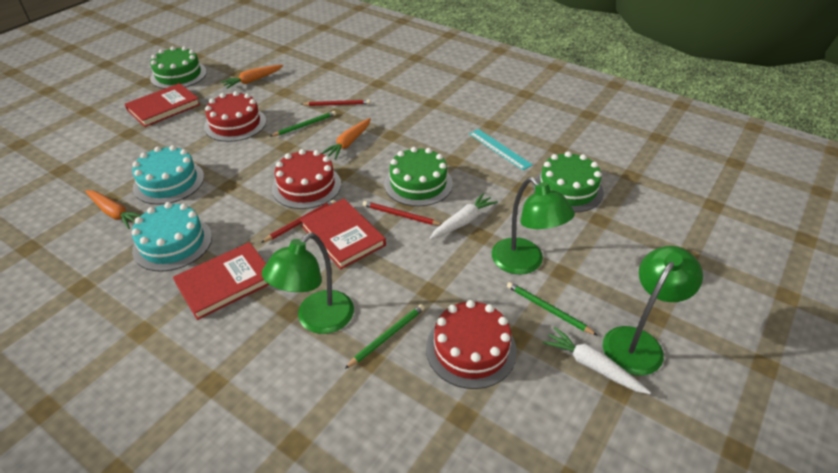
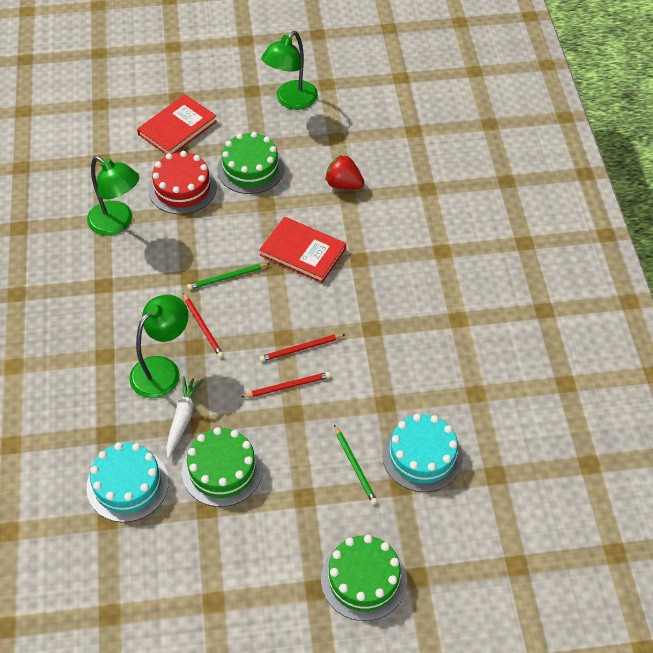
green pencil: 3 -> 2
orange carrot: 3 -> 0
red book: 3 -> 2
red cake: 3 -> 1
red strawberry: 0 -> 1
turquoise ruler: 1 -> 0
white carrot: 2 -> 1

